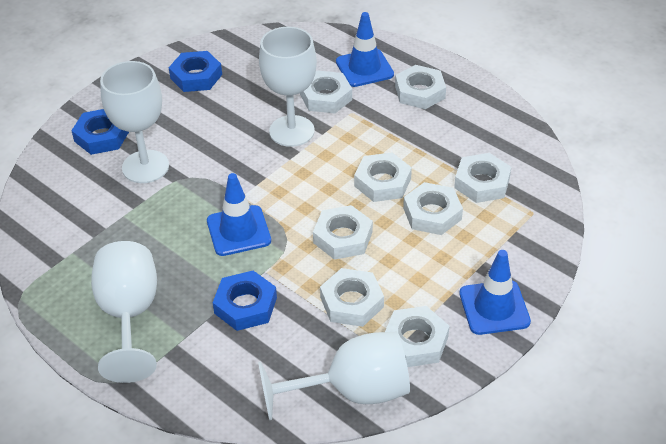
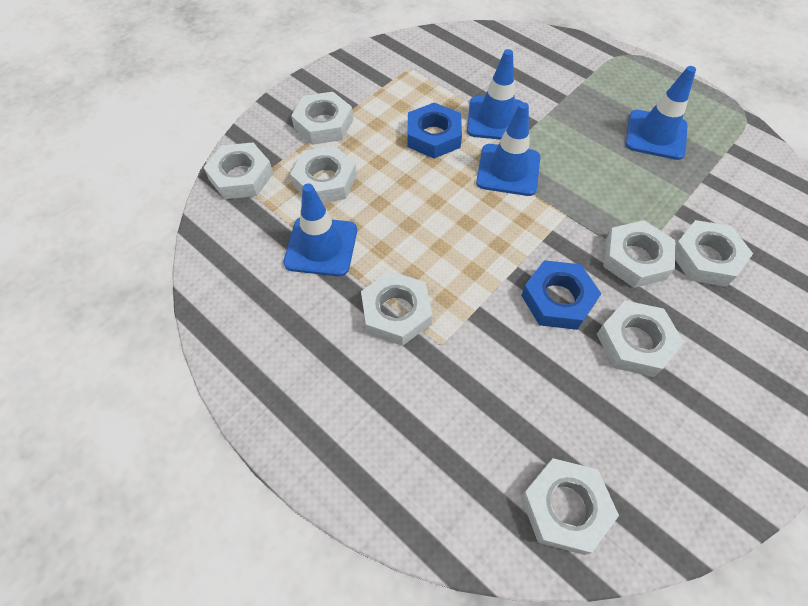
blue nut: 3 -> 2
blue traffic cone: 3 -> 4
white goblet: 4 -> 0

